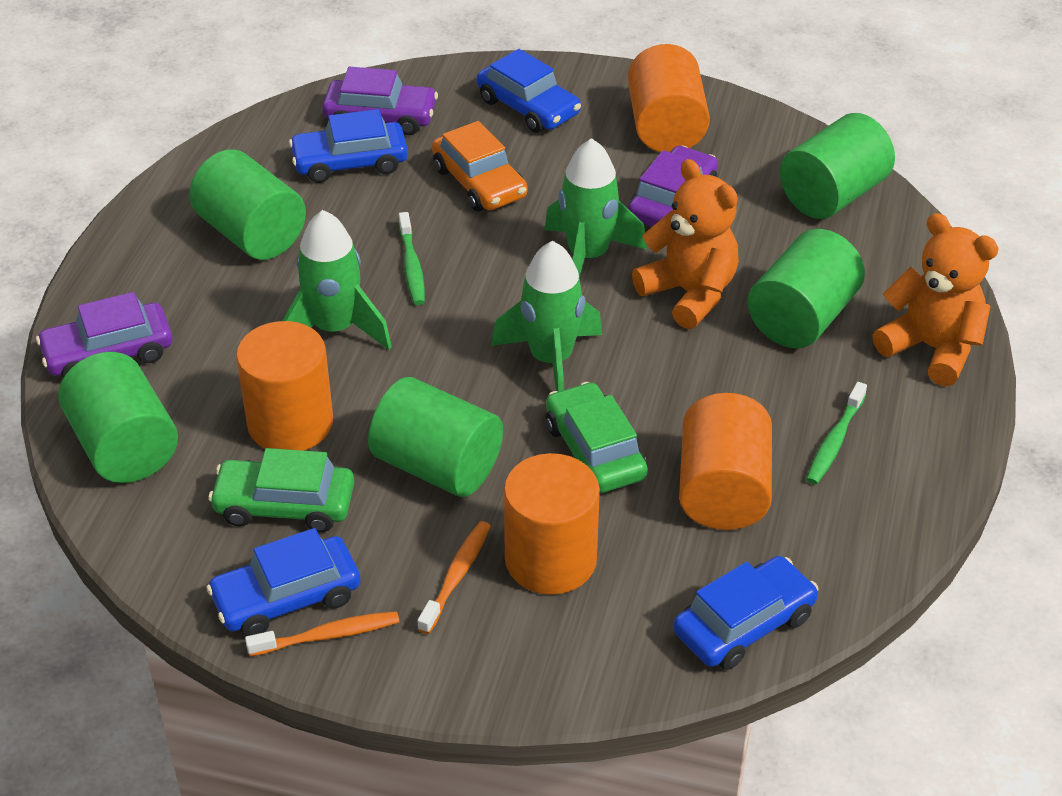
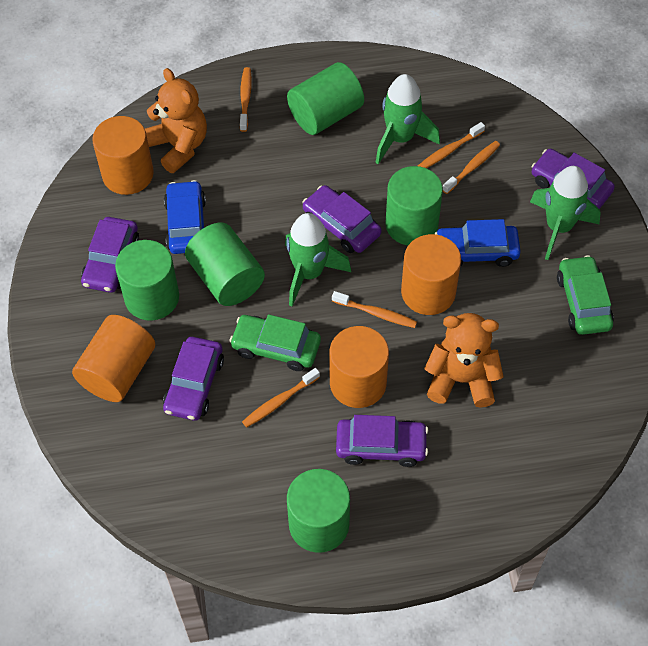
blue car: 4 -> 2
green toothbrush: 2 -> 0
orange car: 1 -> 0
orange toothbrush: 2 -> 5
purple car: 3 -> 5

